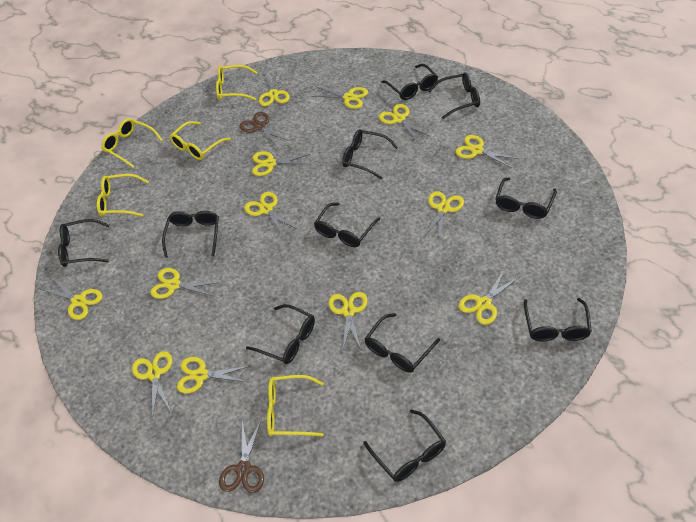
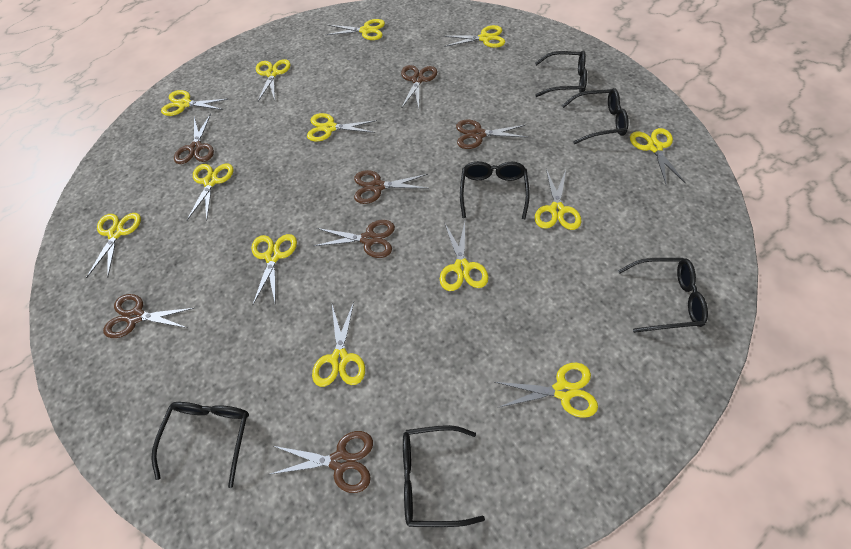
black glasses: 11 -> 6
brown scissors: 2 -> 7
yellow glasses: 5 -> 0

